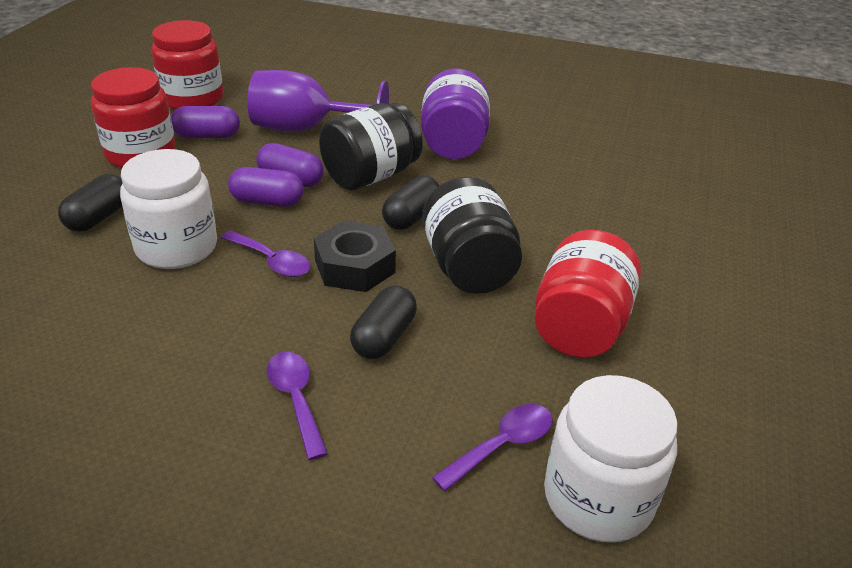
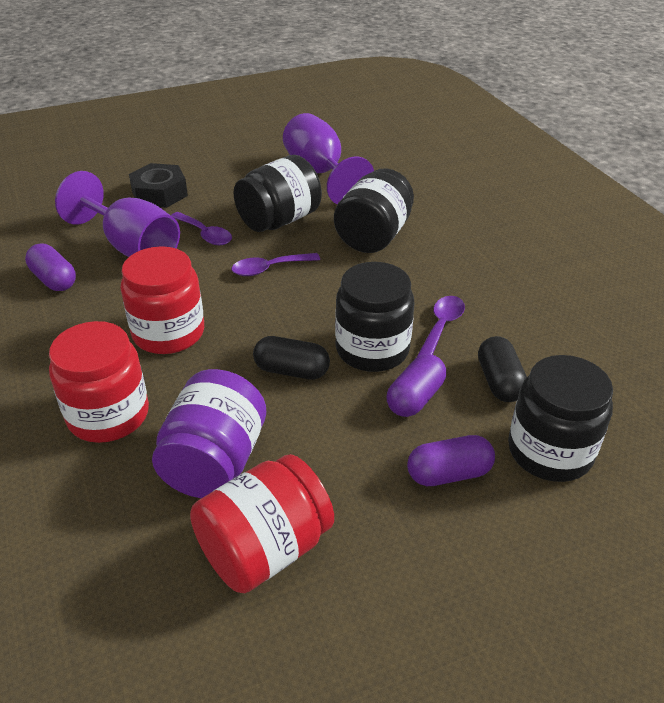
black capsule: 3 -> 2
black jar: 2 -> 4
purple goblet: 1 -> 2
white jar: 2 -> 0

